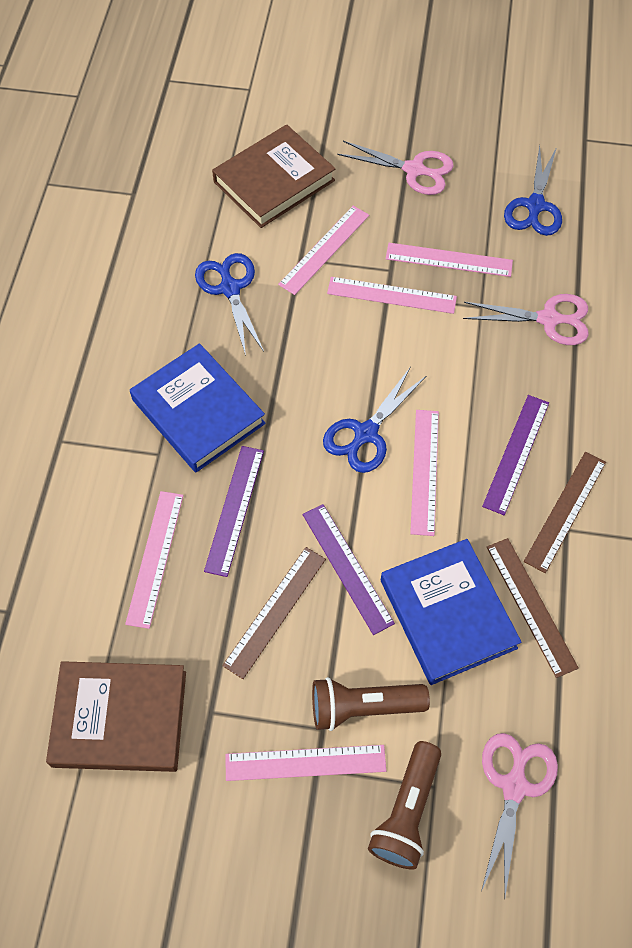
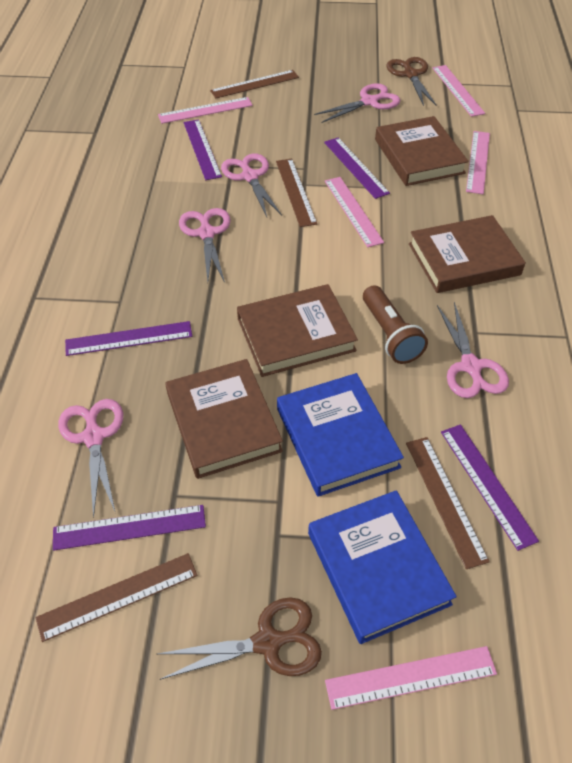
blue scissors: 3 -> 0
brown book: 2 -> 4
brown flashlight: 2 -> 1
brown ruler: 3 -> 4
brown scissors: 0 -> 2
pink ruler: 6 -> 5
pink scissors: 3 -> 5
purple ruler: 3 -> 5

